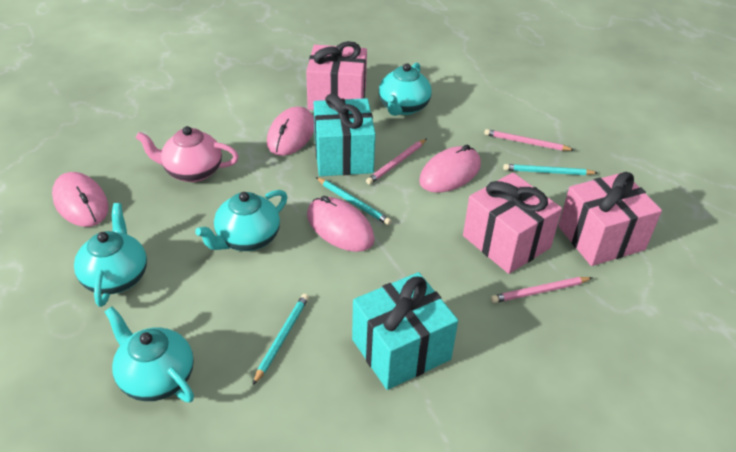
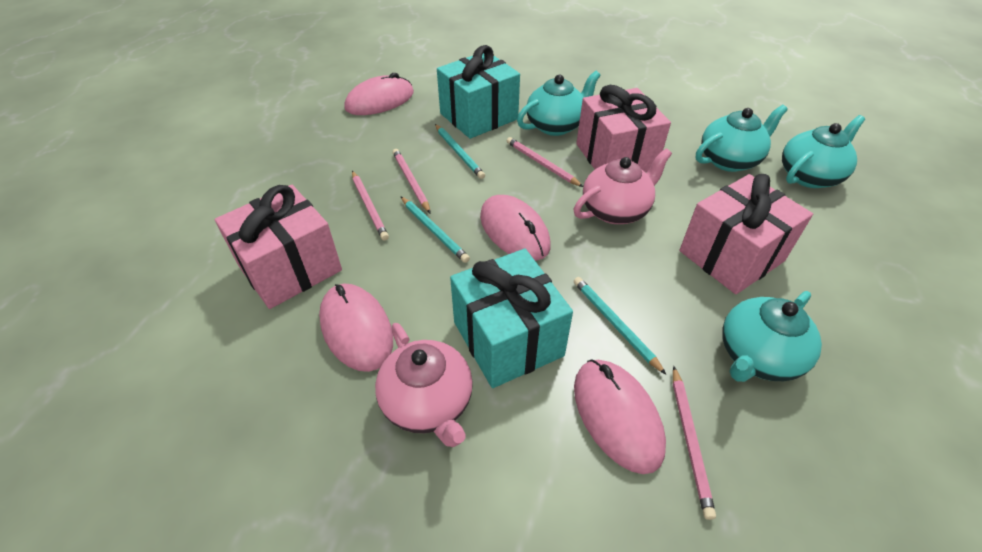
pink pencil: 3 -> 4
pink teapot: 1 -> 2

